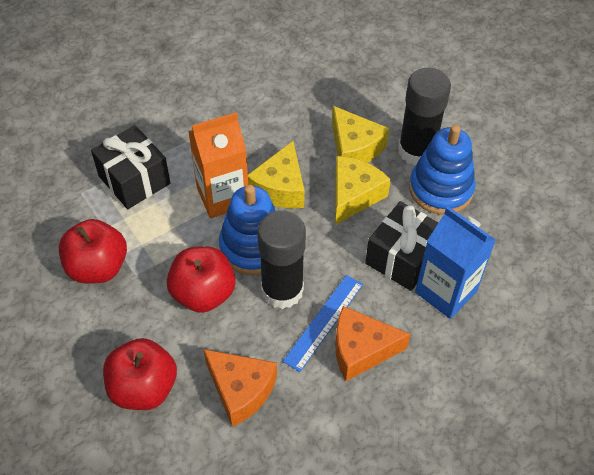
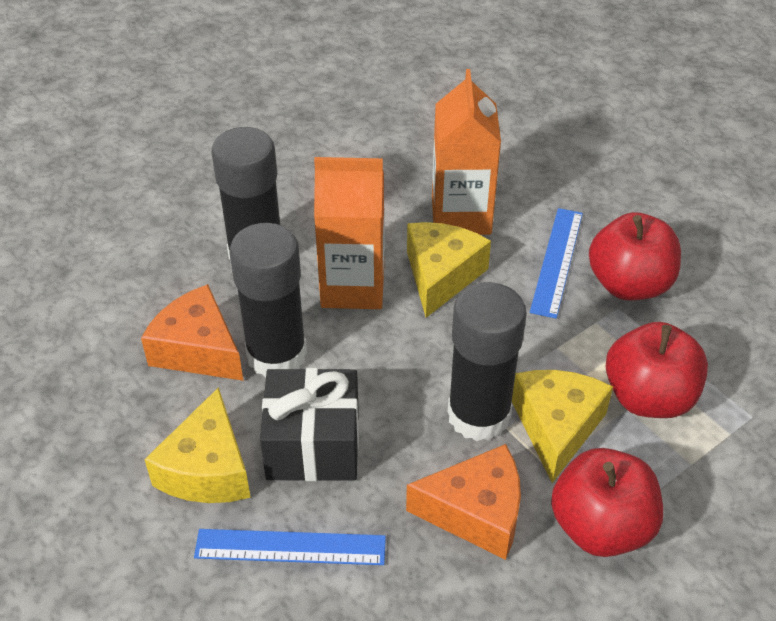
black gift: 2 -> 1
black glue stick: 2 -> 3
blue carton: 1 -> 0
blue ruler: 1 -> 2
blue stacking toy: 2 -> 0
orange carton: 1 -> 2

